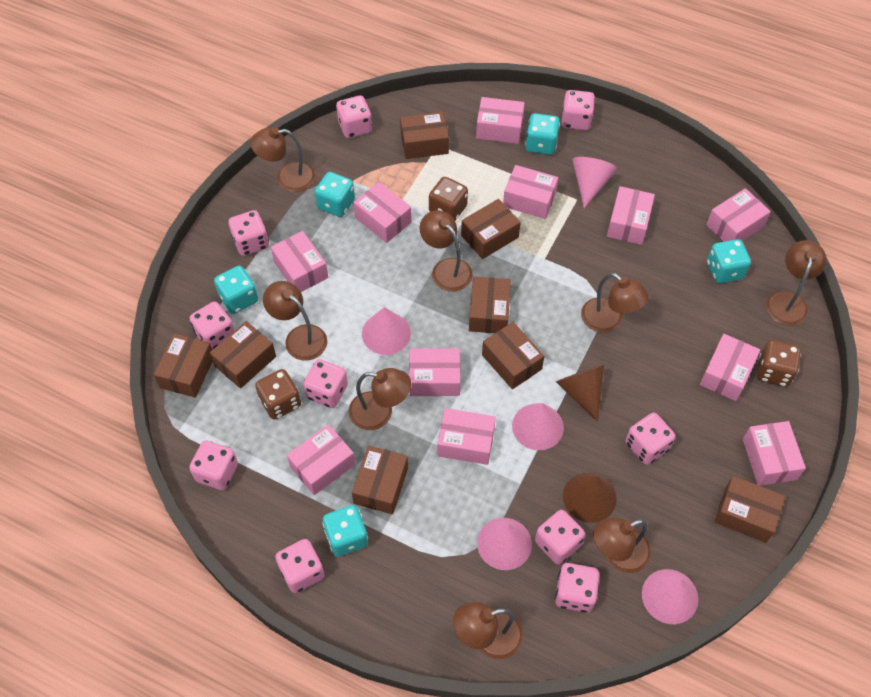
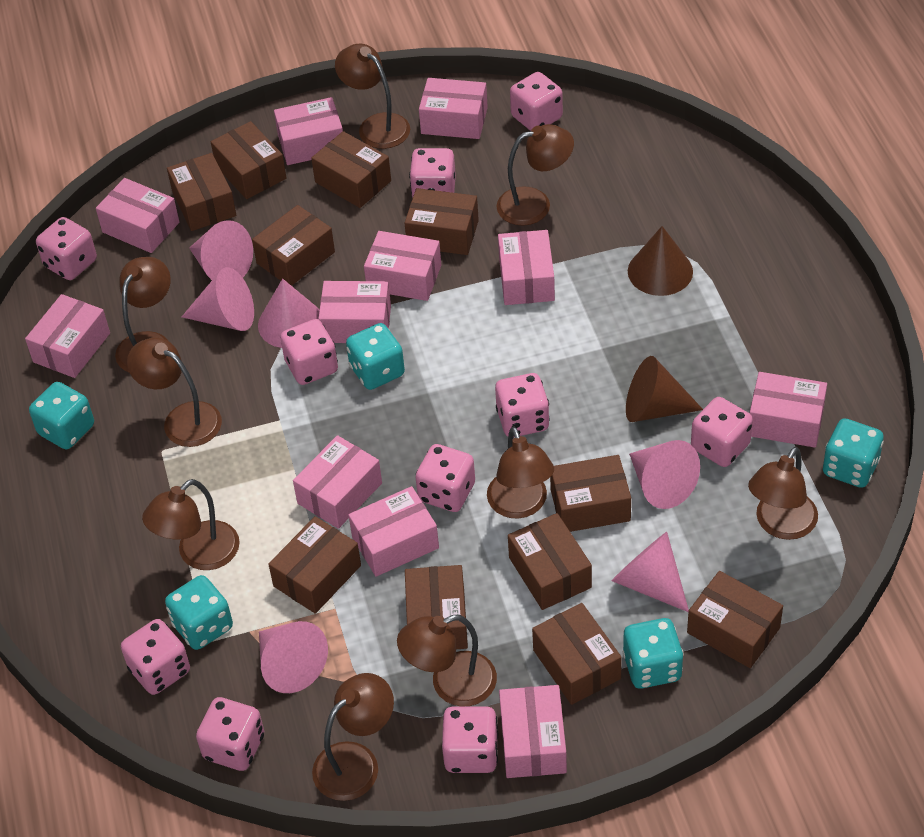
brown box: 8 -> 11
brown dice: 3 -> 0
brown lamp: 8 -> 9
pink cone: 5 -> 6

